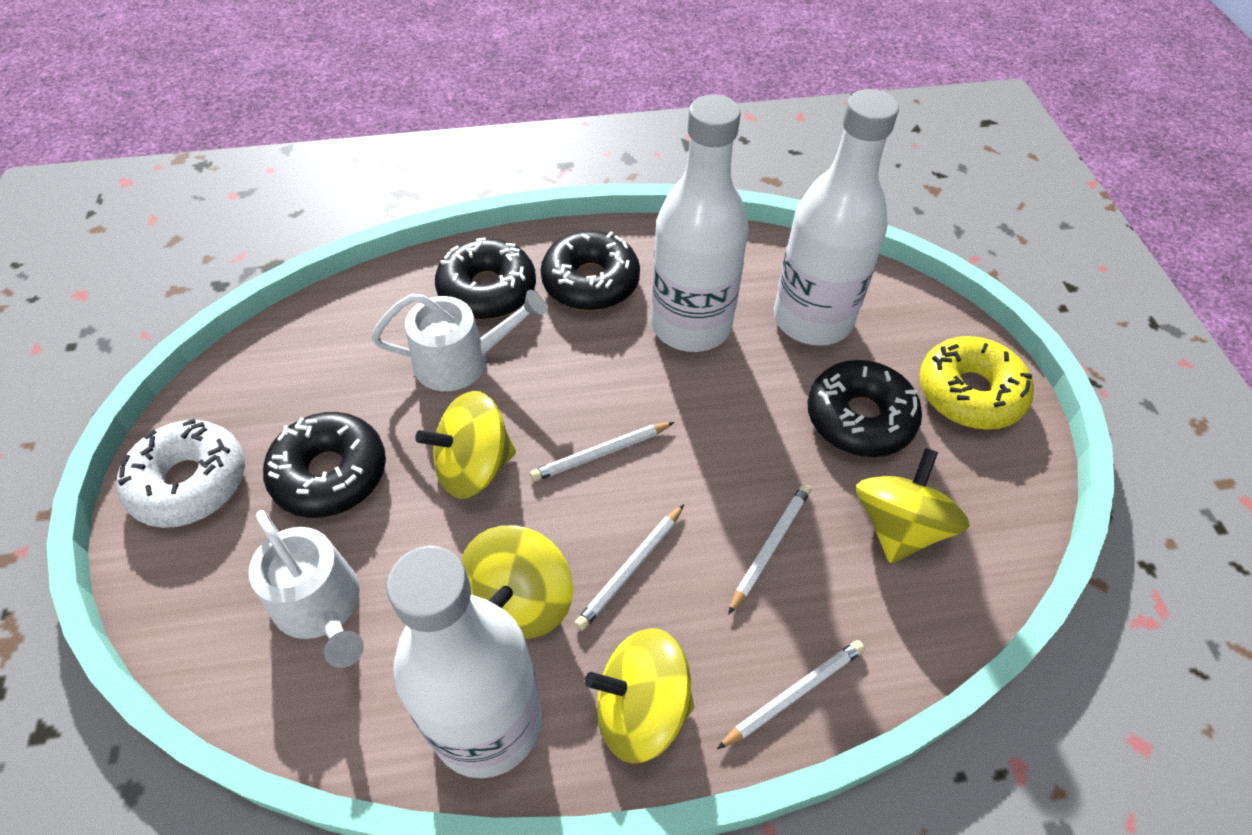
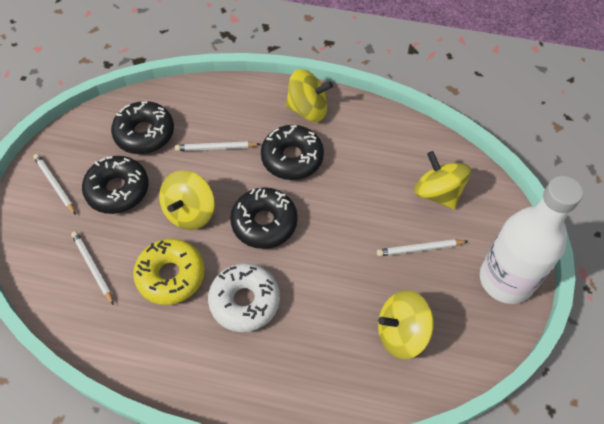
white bottle: 3 -> 1
white watering can: 2 -> 0

